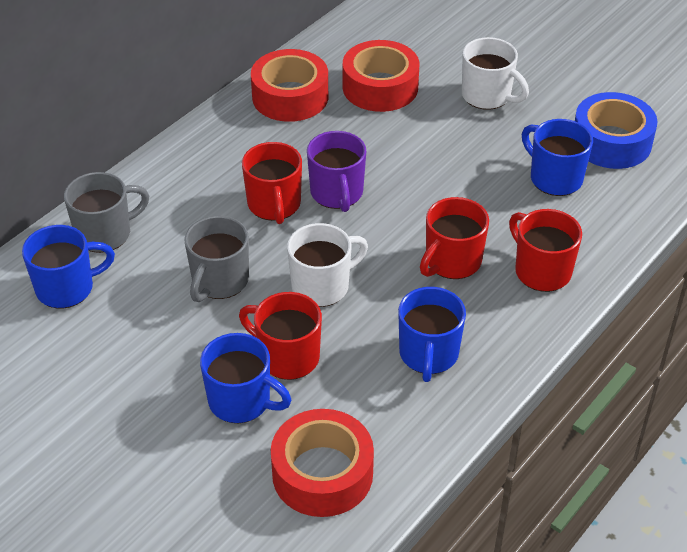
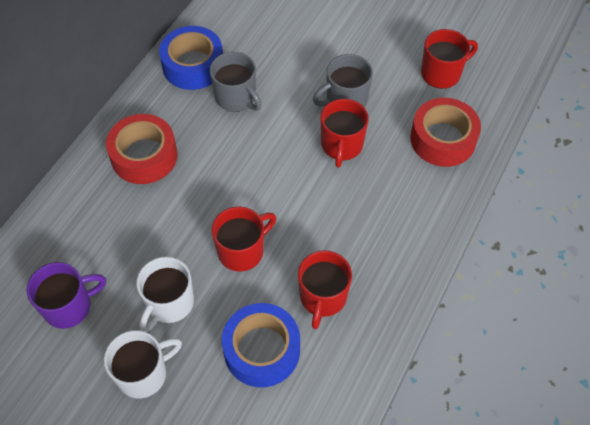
blue mug: 4 -> 0
blue tape: 1 -> 2
red tape: 3 -> 2

